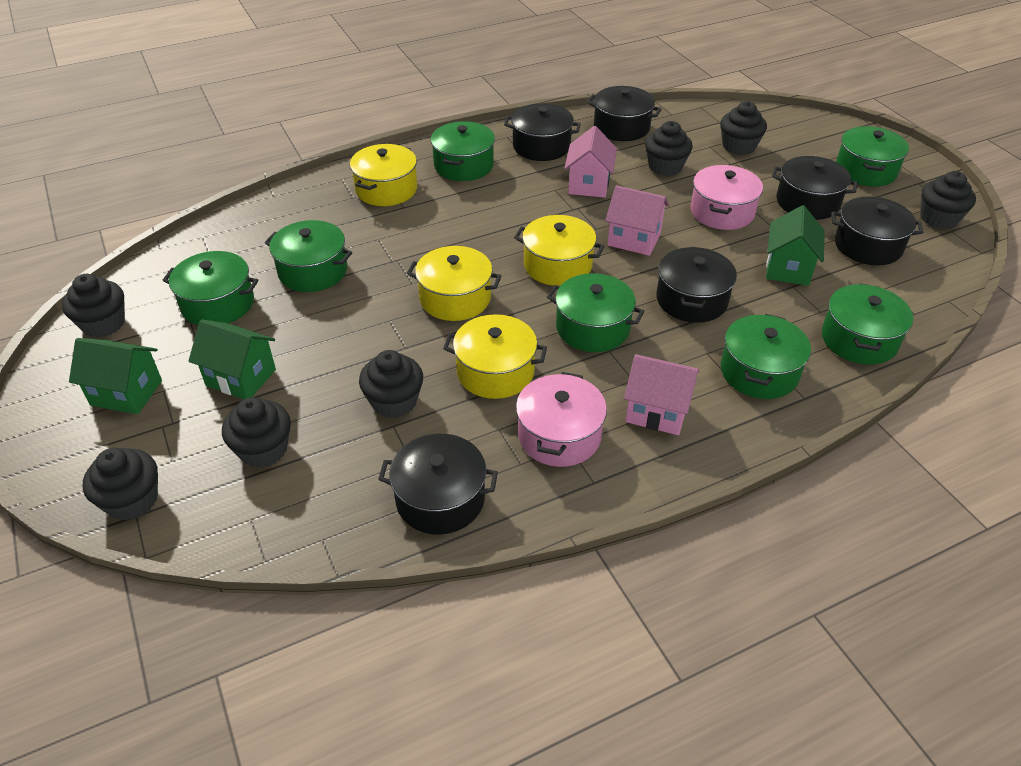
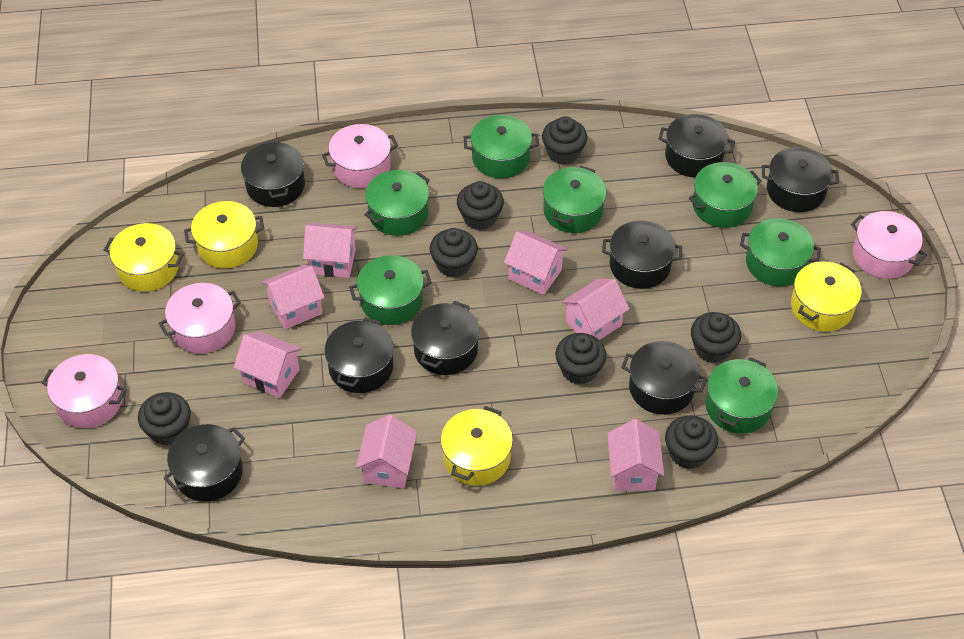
black pot: 6 -> 8
green house: 3 -> 0
pink house: 3 -> 7
pink pot: 2 -> 4

